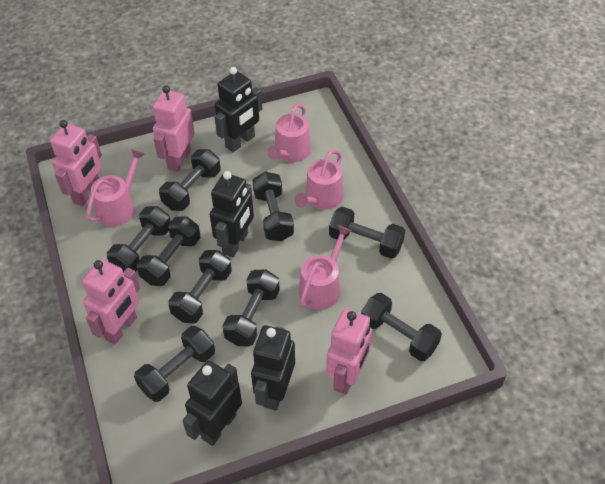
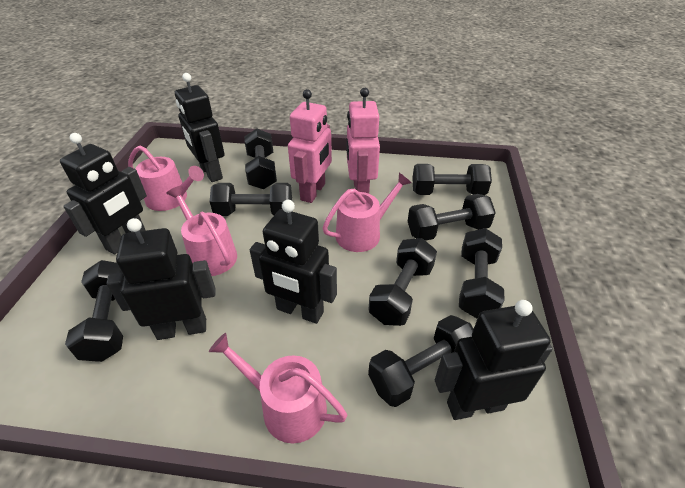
black dumbbell: 9 -> 8
black robot: 4 -> 5
pink robot: 4 -> 2

